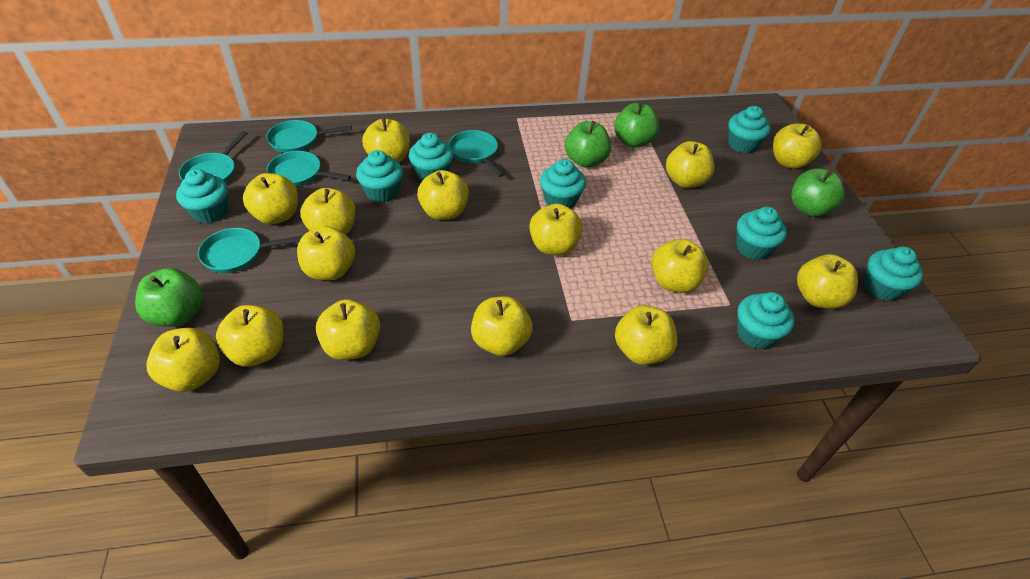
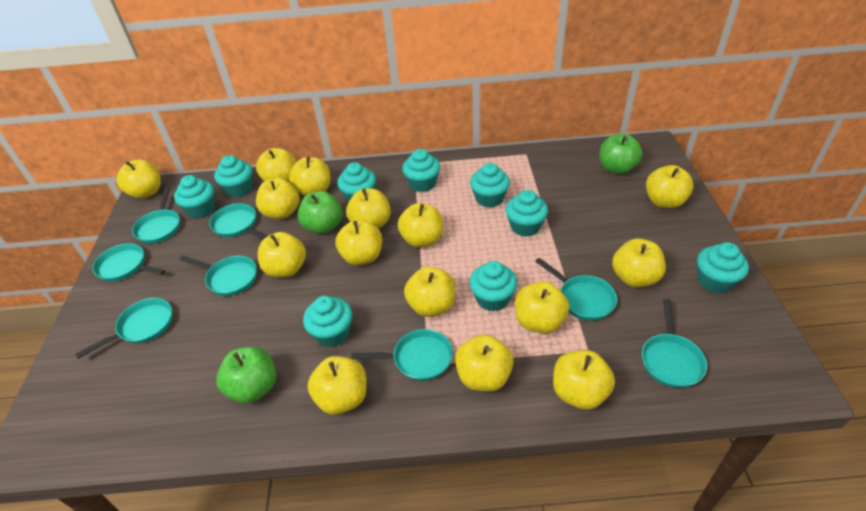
green apple: 4 -> 3
turquoise cupcake: 8 -> 9
turquoise pan: 5 -> 8

